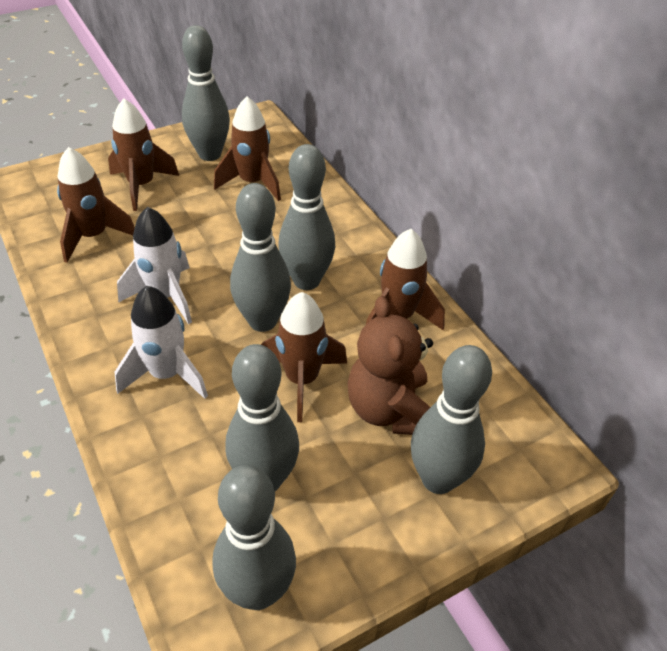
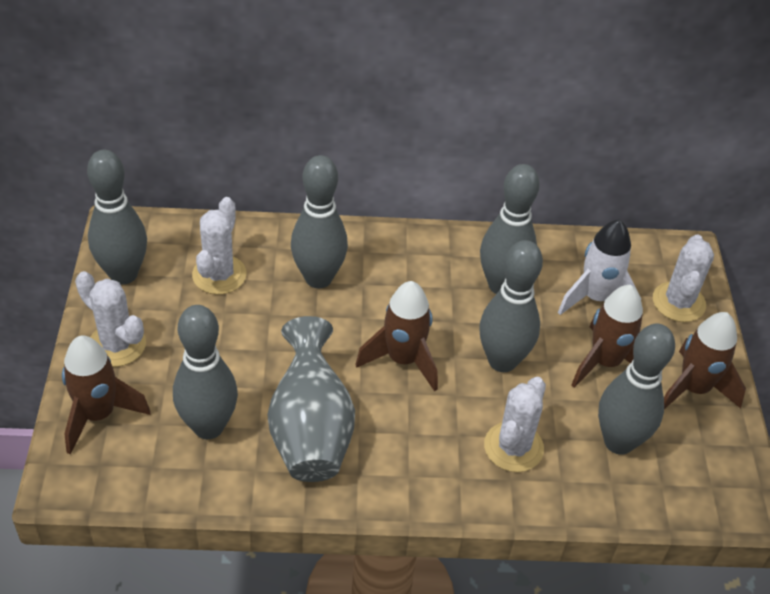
brown rocket: 5 -> 4
brown teddy bear: 1 -> 0
grey vase: 0 -> 1
white cactus: 0 -> 4
white rocket: 2 -> 1

